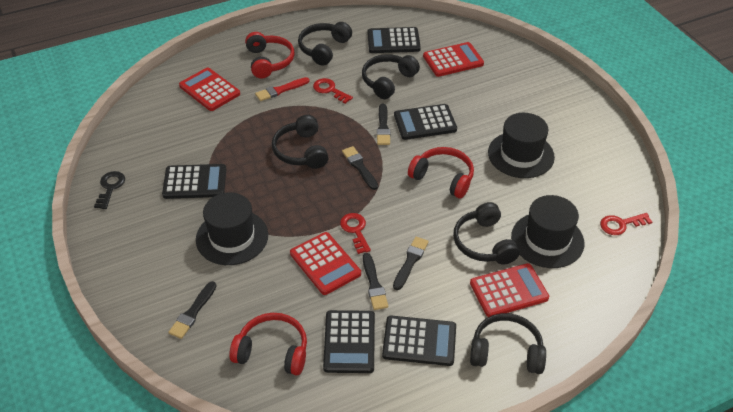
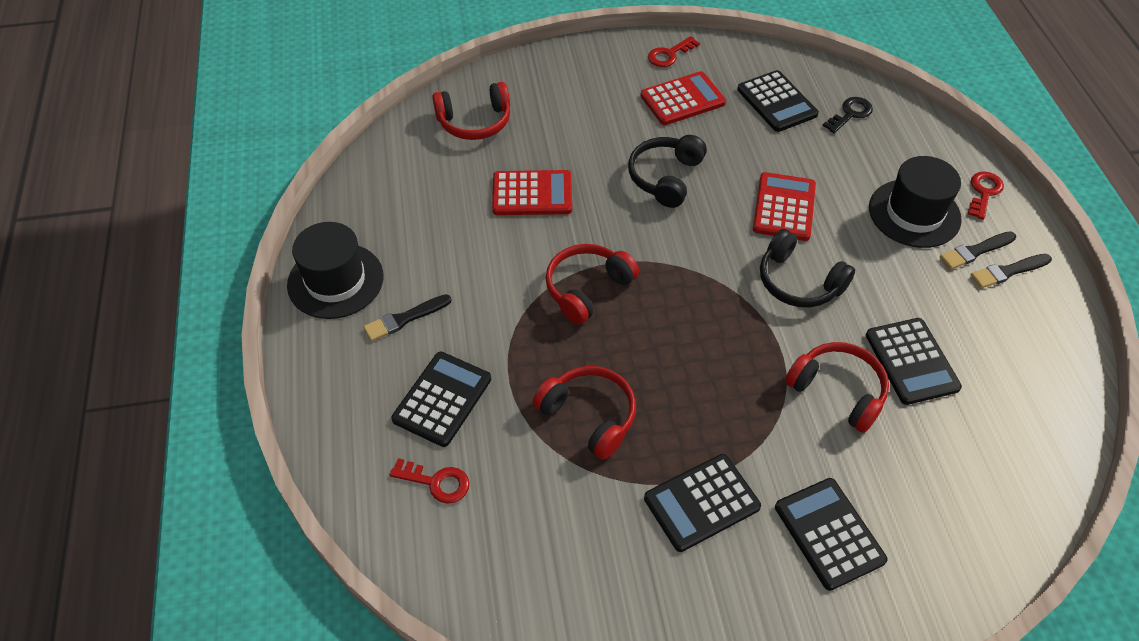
black brush: 5 -> 3
black hat: 3 -> 2
black headphones: 5 -> 2
red brush: 1 -> 0
red calculator: 4 -> 3
red headphones: 3 -> 4

